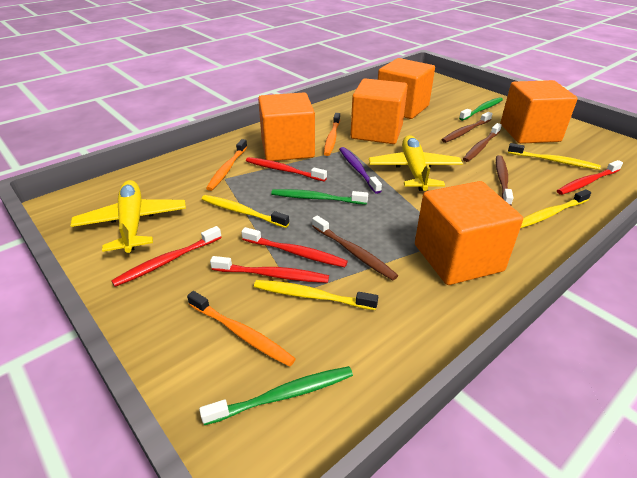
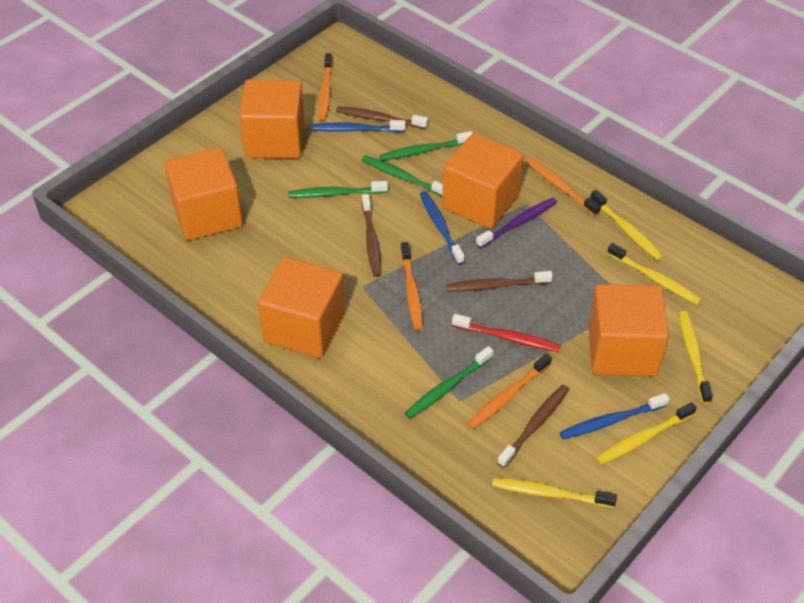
blue toothbrush: 0 -> 3
green toothbrush: 3 -> 4
orange toothbrush: 3 -> 4
red toothbrush: 5 -> 1
yellow plane: 2 -> 0
yellow toothbrush: 4 -> 5

